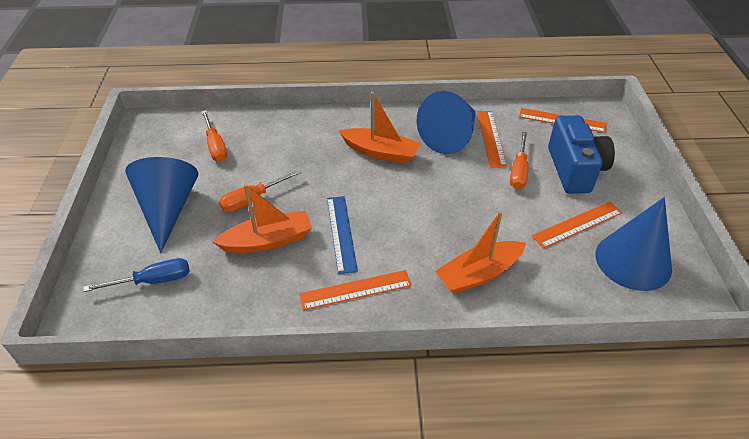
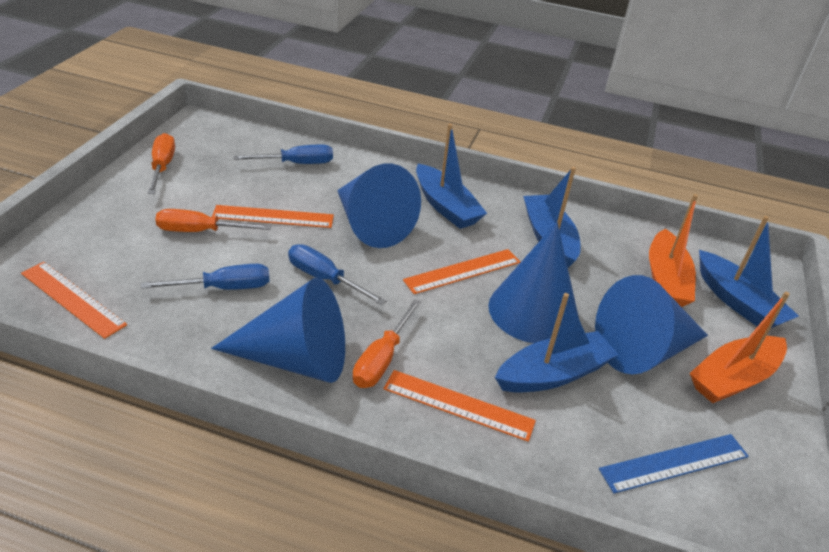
blue boat: 0 -> 4
blue camera: 1 -> 0
blue cone: 3 -> 4
blue screwdriver: 1 -> 3
orange boat: 3 -> 2

